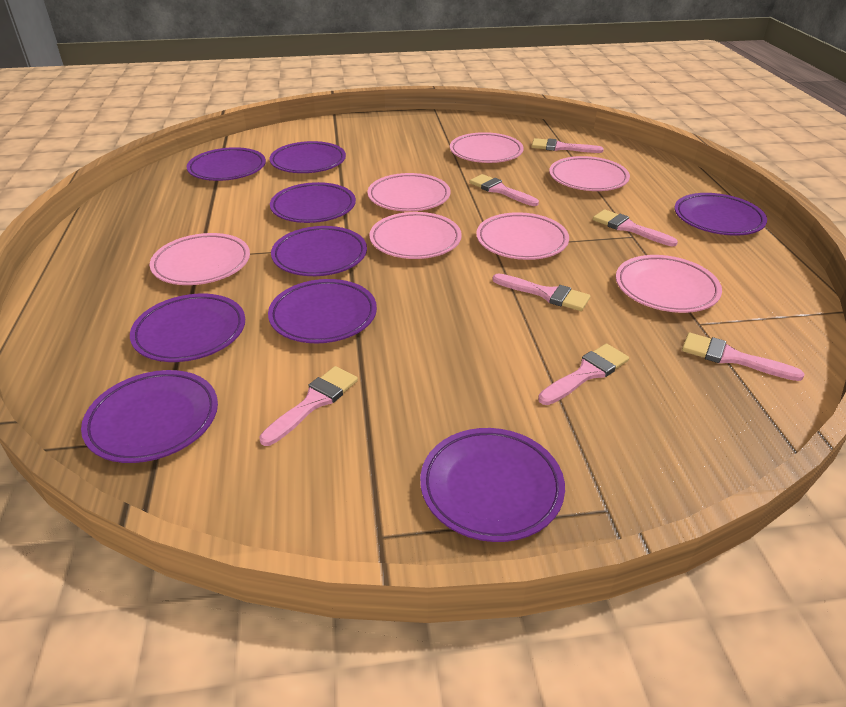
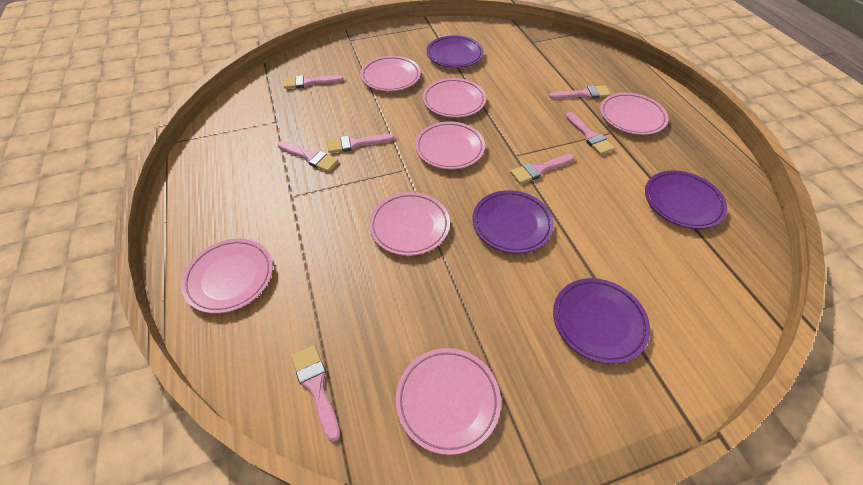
purple plate: 9 -> 4

